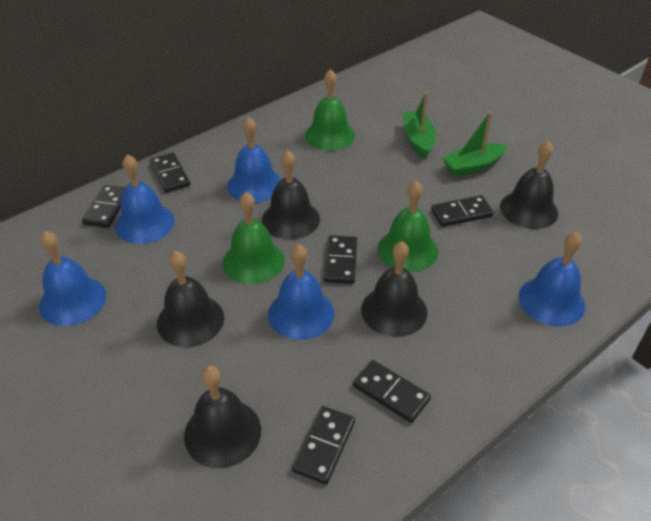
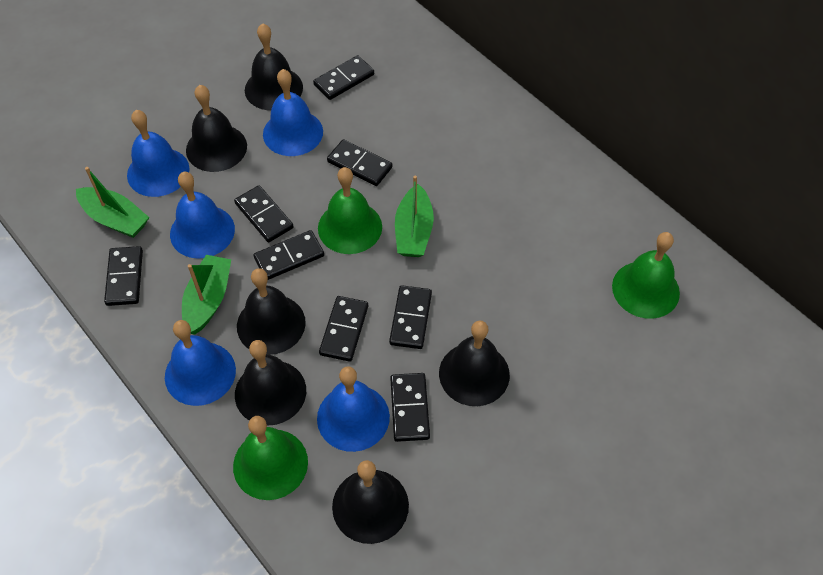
black bell: 5 -> 6
black domino: 6 -> 8
green boat: 2 -> 3

